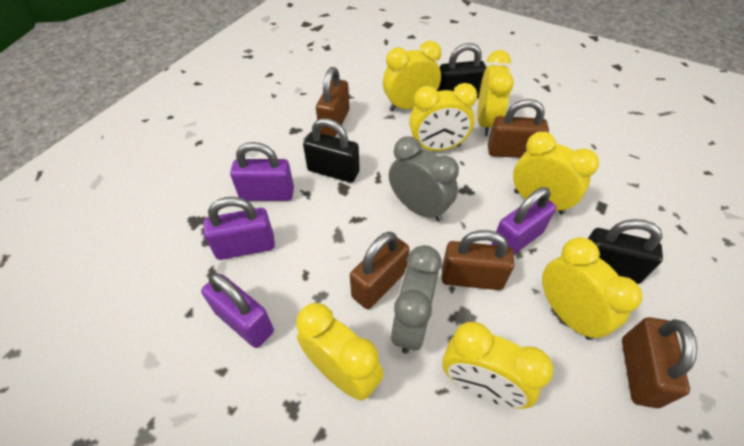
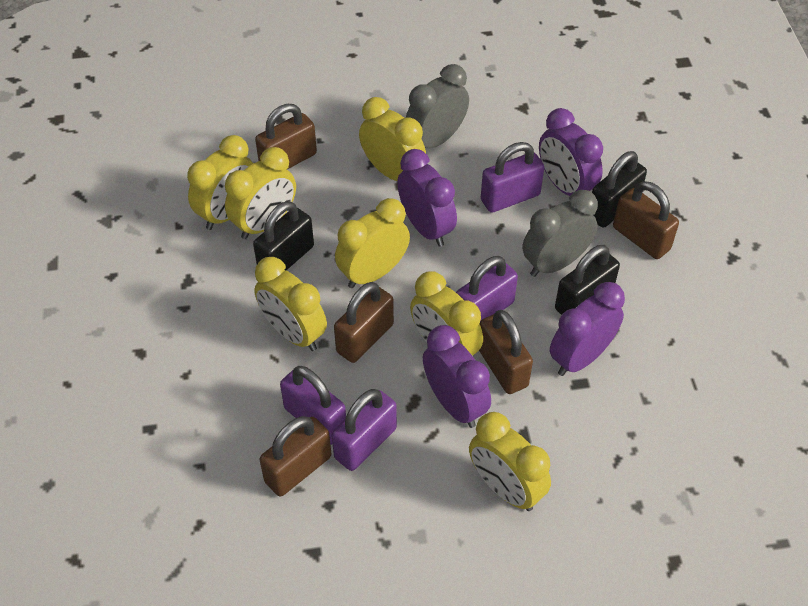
purple clock: 0 -> 4

